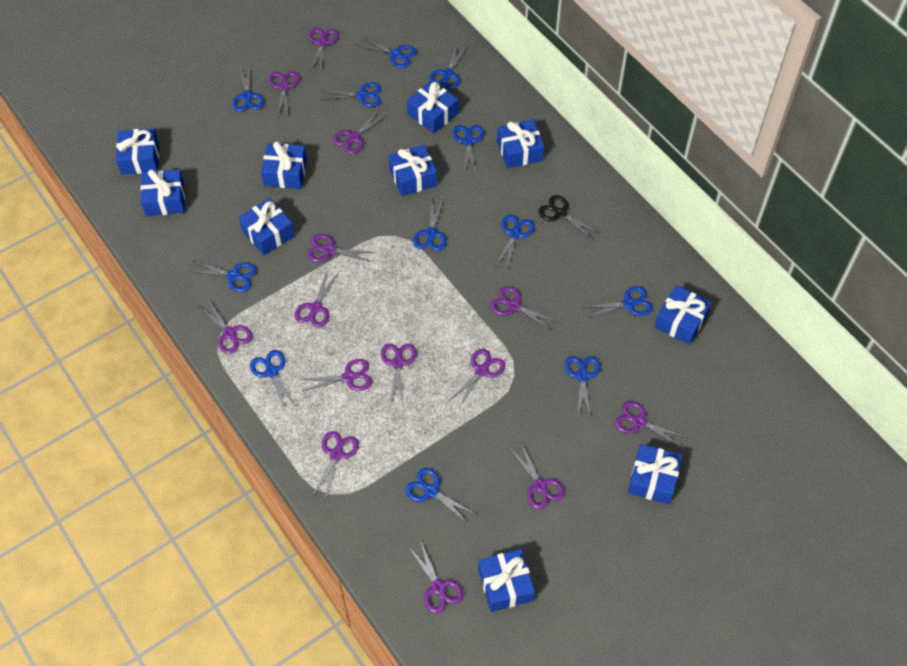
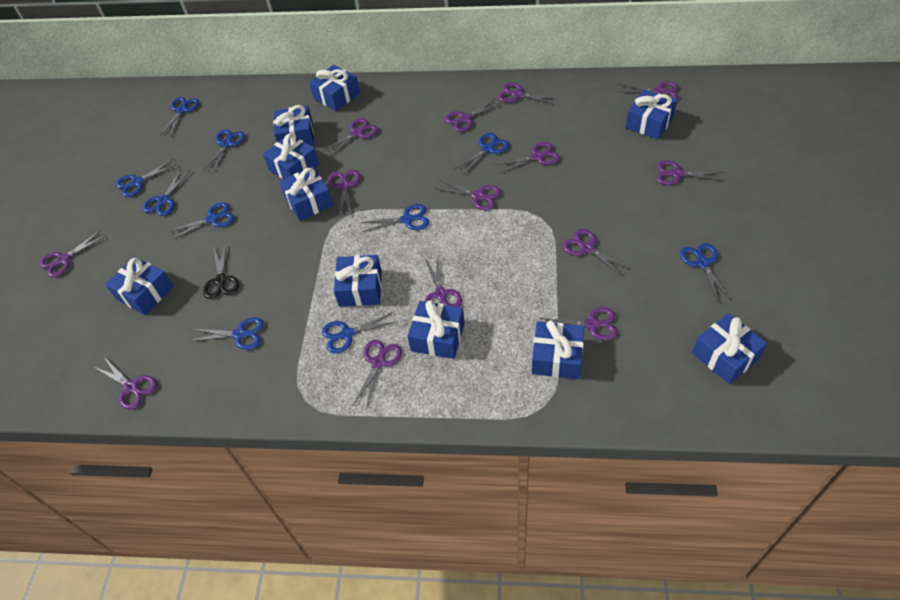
blue scissors: 12 -> 10

